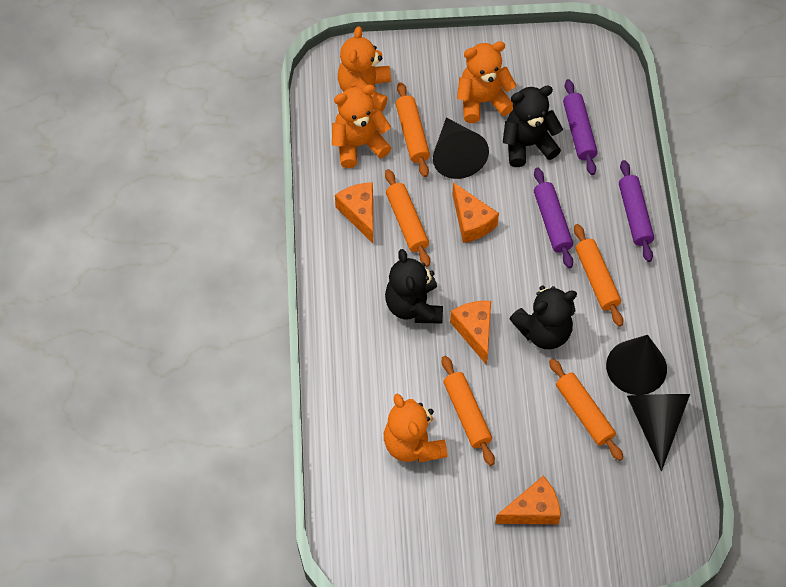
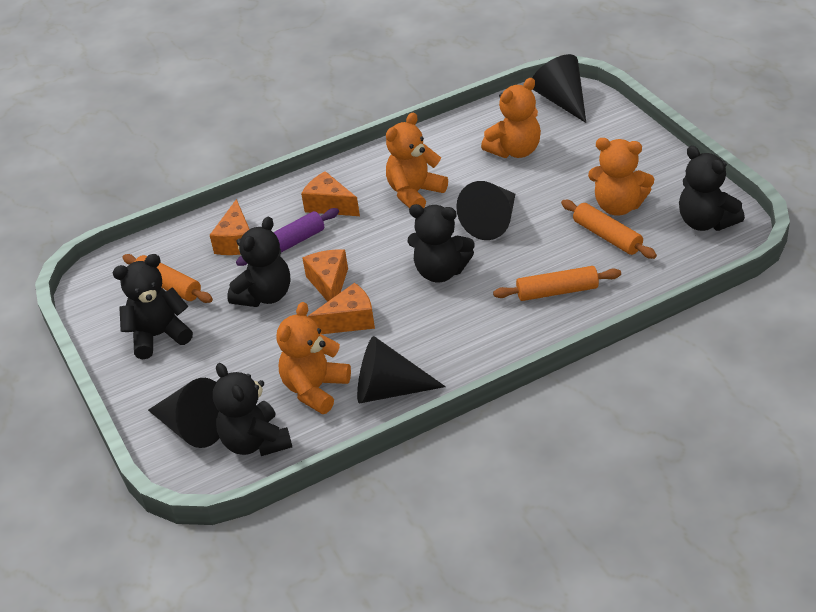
black cone: 3 -> 4
black teddy bear: 3 -> 5
orange rolling pin: 5 -> 3
purple rolling pin: 3 -> 1

